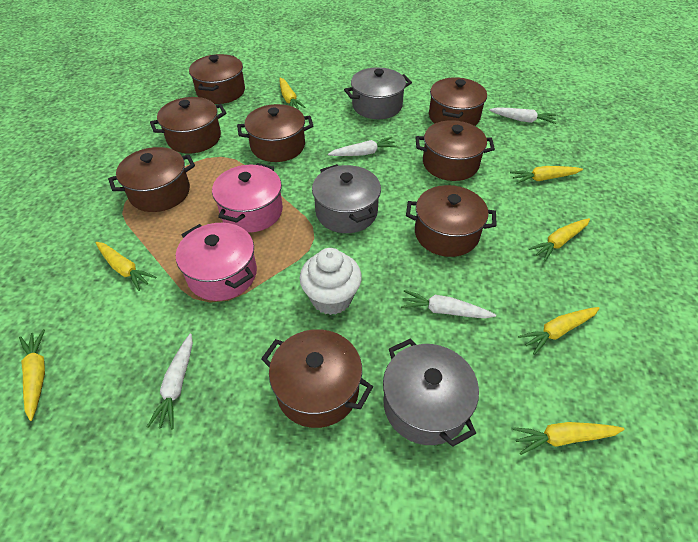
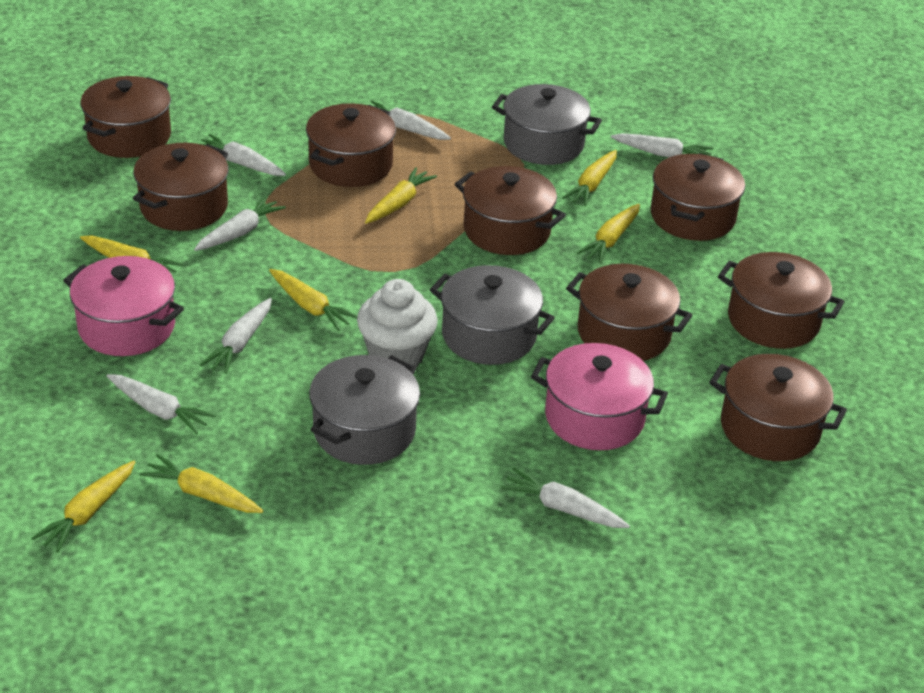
white carrot: 4 -> 7

